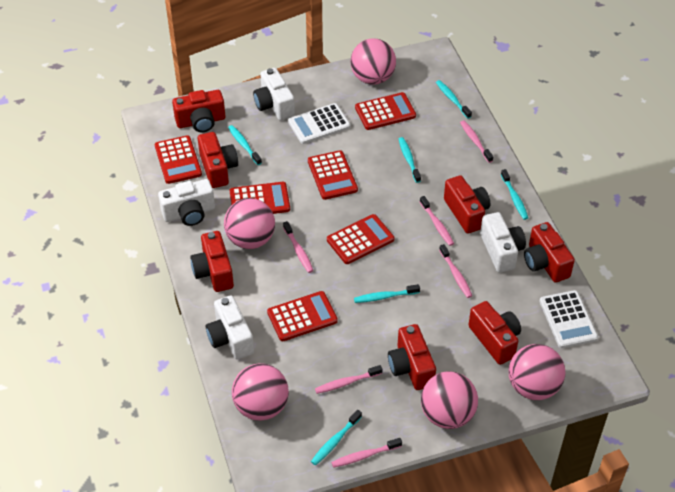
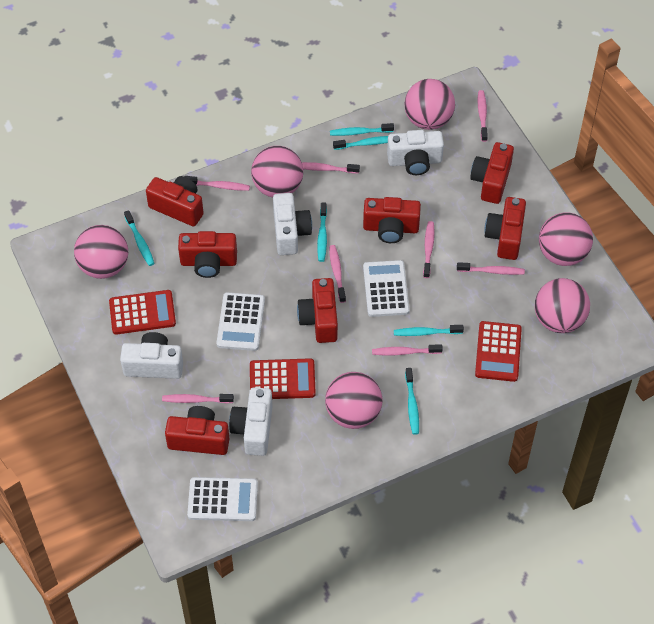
pink ball: 5 -> 6
pink toothbrush: 6 -> 8
red calculator: 6 -> 3
white calculator: 2 -> 3

